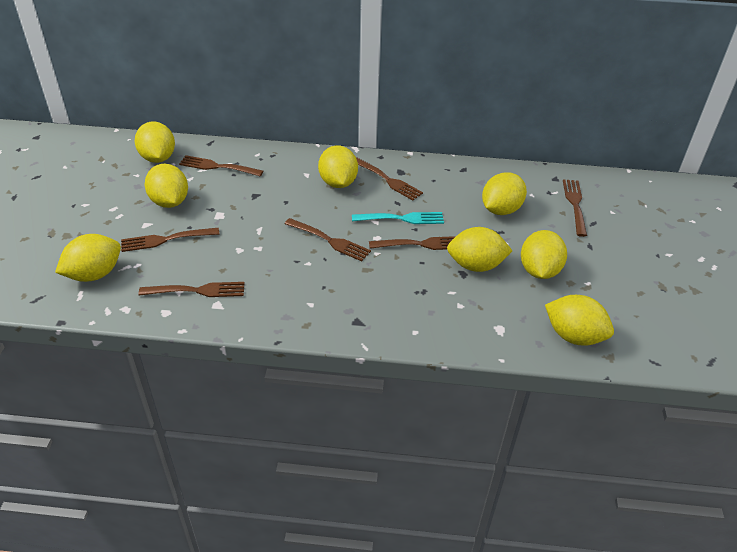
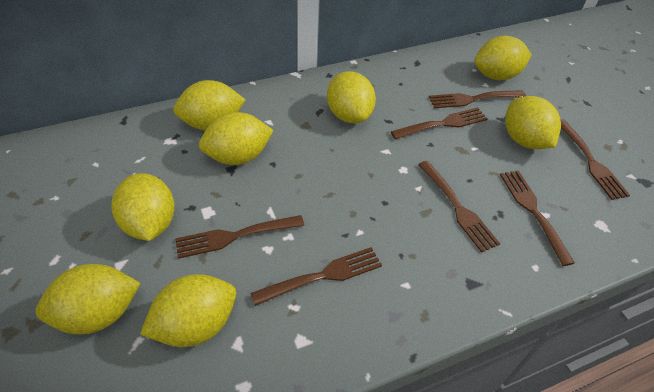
turquoise fork: 1 -> 0

